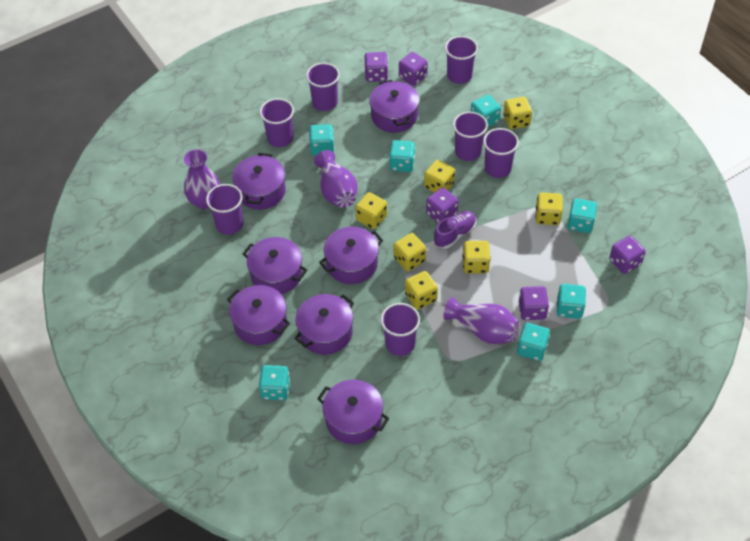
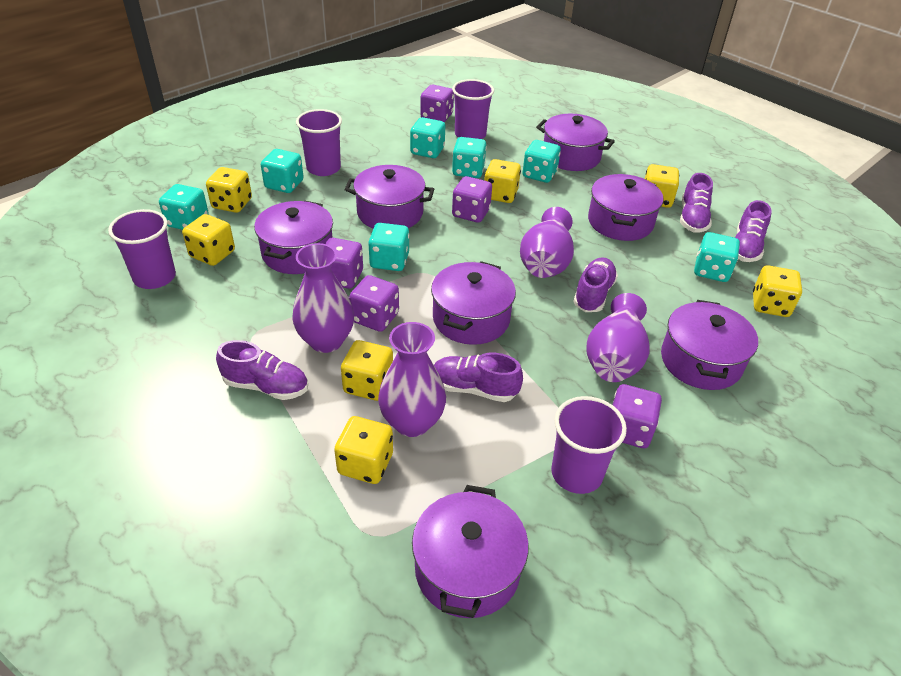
purple cup: 7 -> 4
purple shoe: 1 -> 5
purple vase: 3 -> 4

